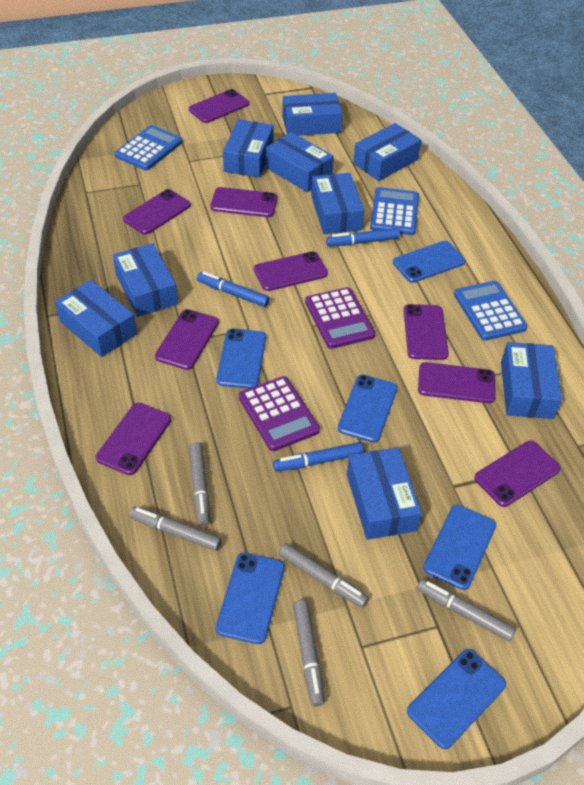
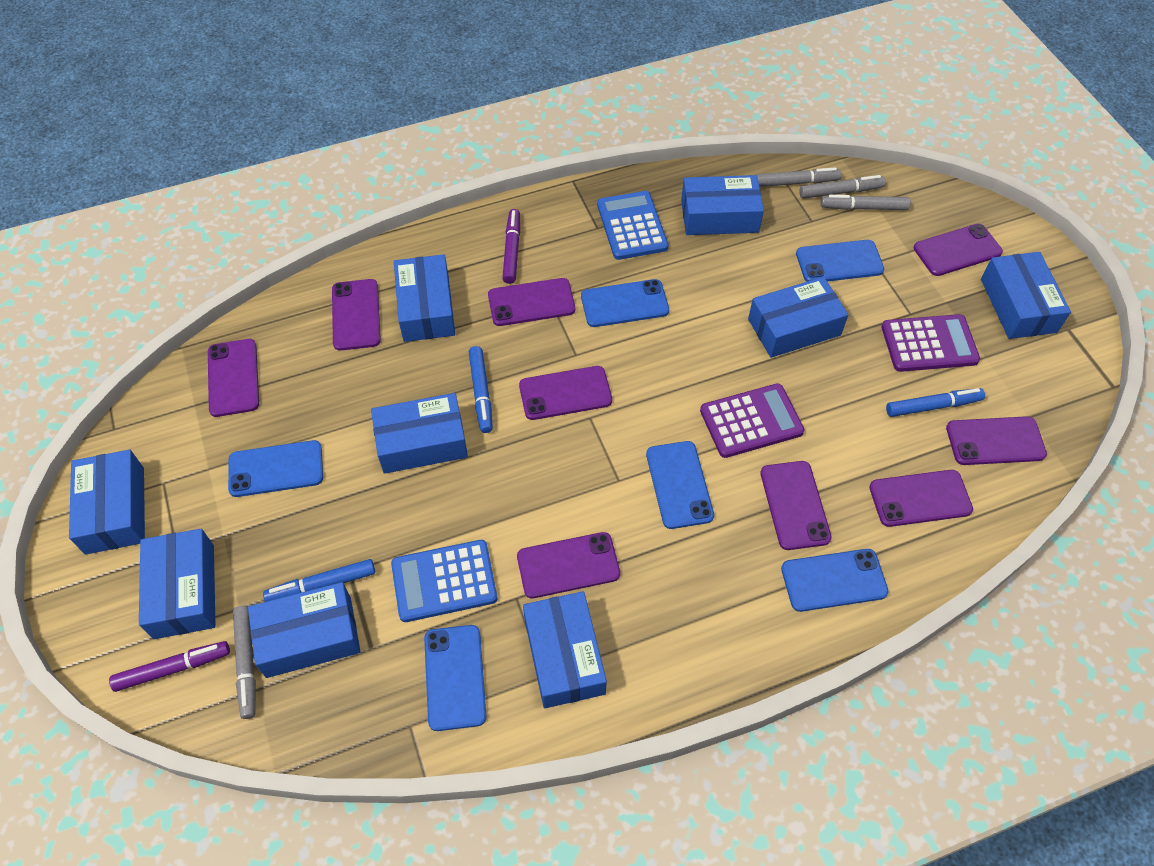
blue calculator: 3 -> 2
grey marker: 5 -> 4
purple marker: 0 -> 2

